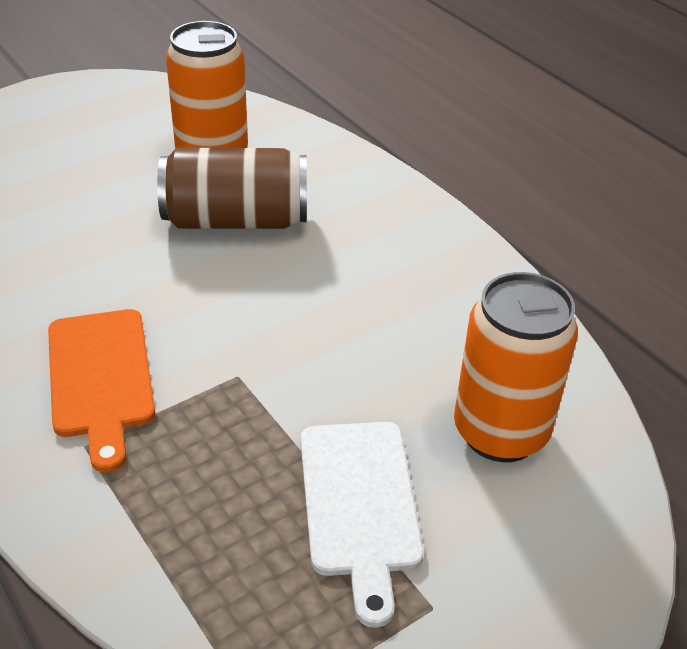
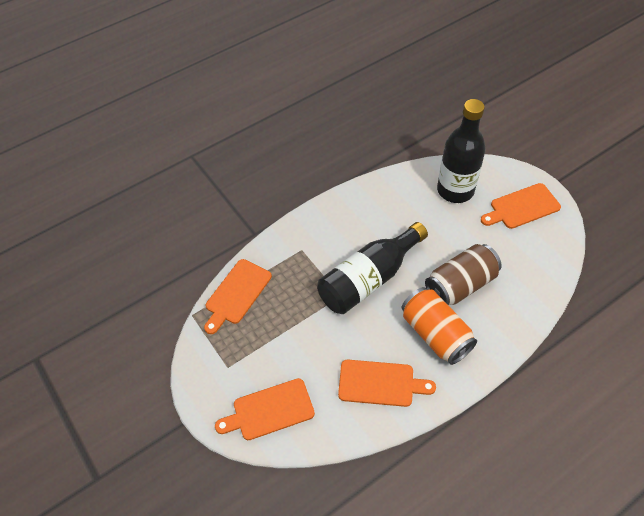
black bottle: 0 -> 2
orange can: 2 -> 1
orange cutting board: 1 -> 4
white cutting board: 1 -> 0

